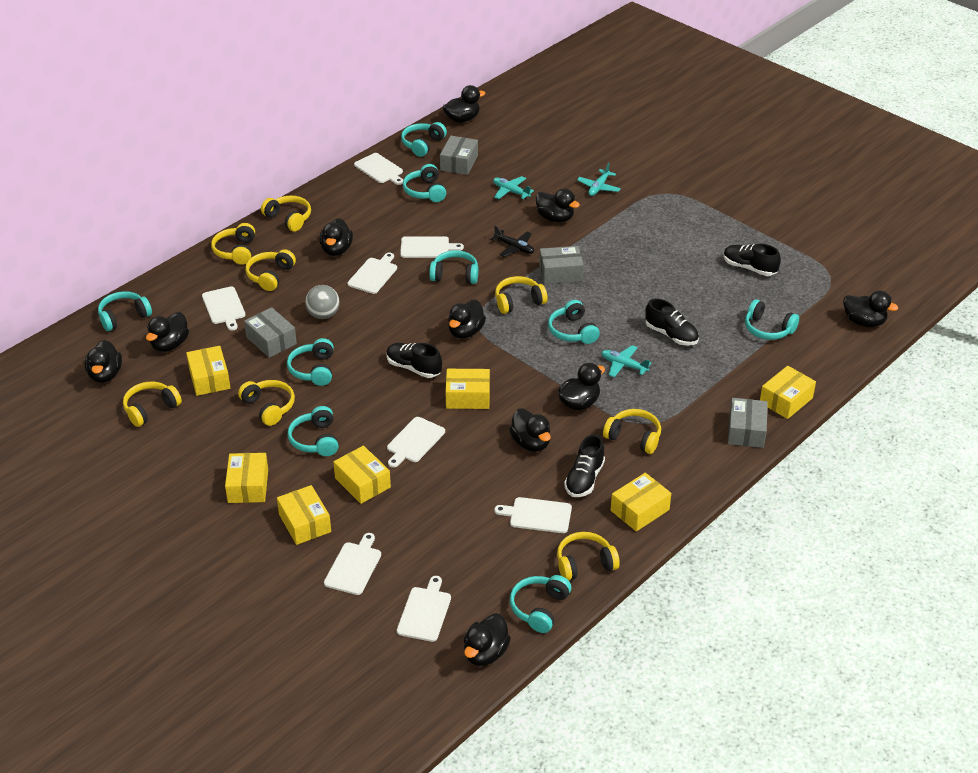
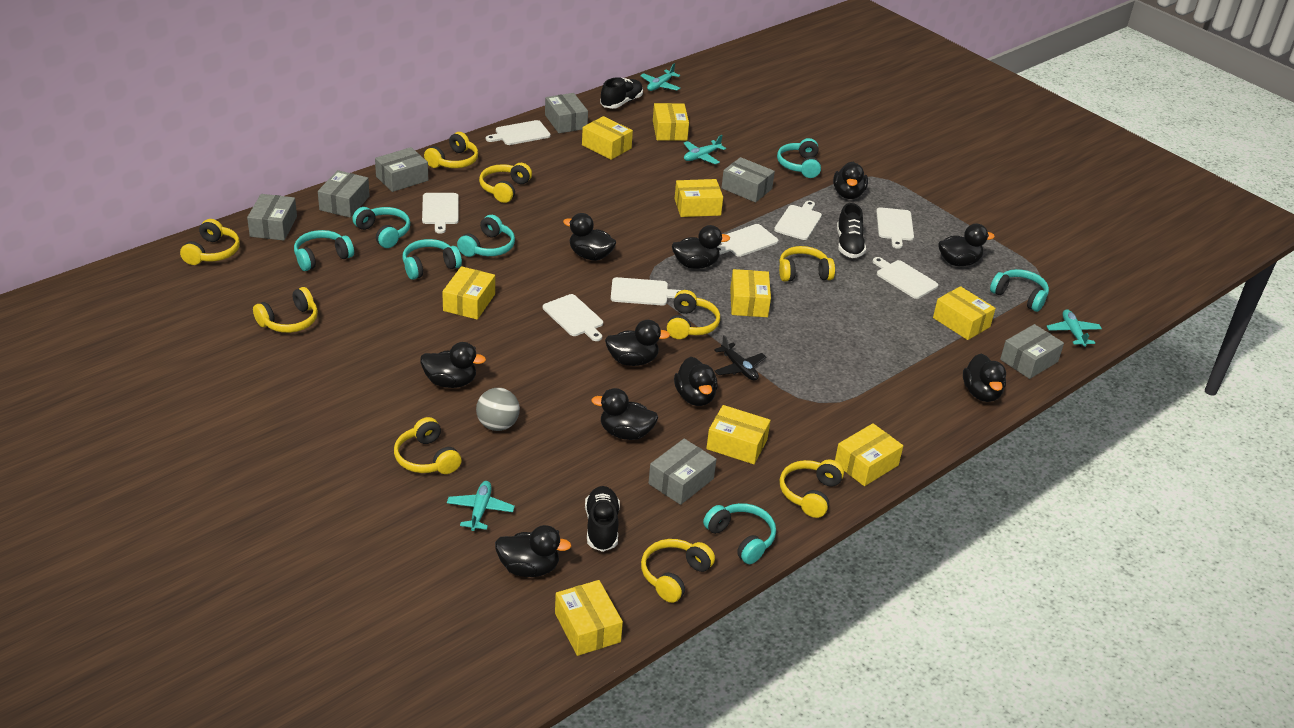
black shoe: 4 -> 3
grey box: 4 -> 7
turquoise headphones: 9 -> 7
turquoise plane: 3 -> 4
yellow box: 7 -> 9
yellow headphones: 8 -> 9

